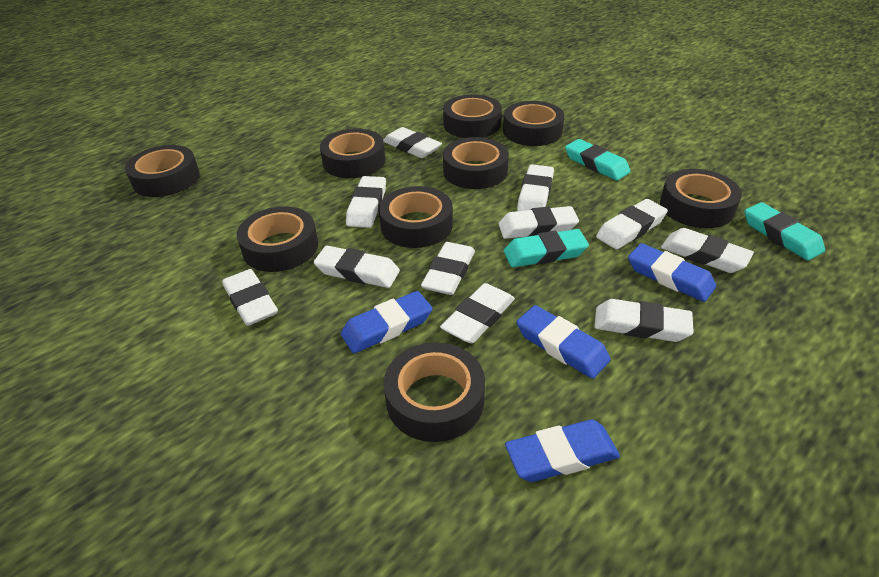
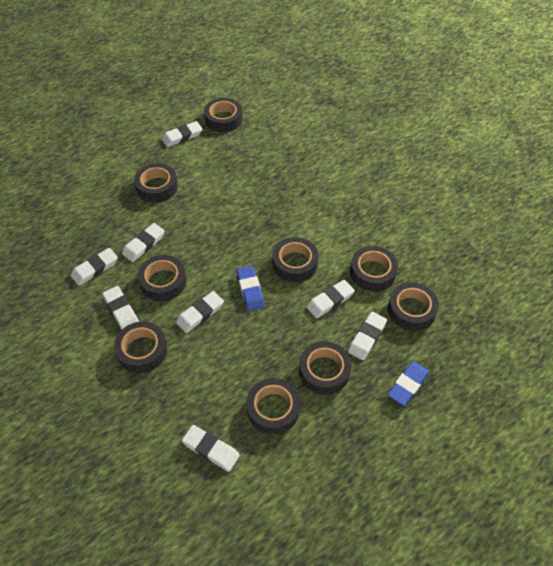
blue eraser: 4 -> 2
turquoise eraser: 3 -> 0
white eraser: 11 -> 8

